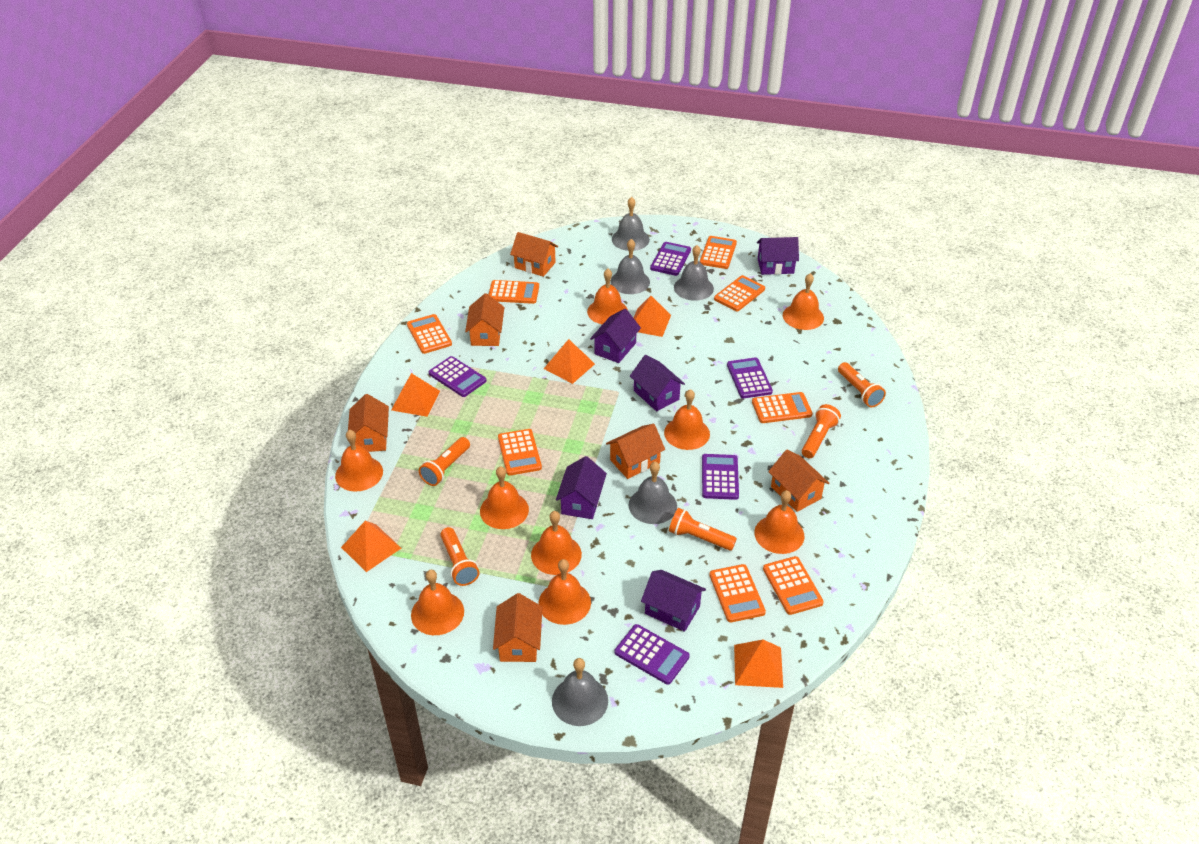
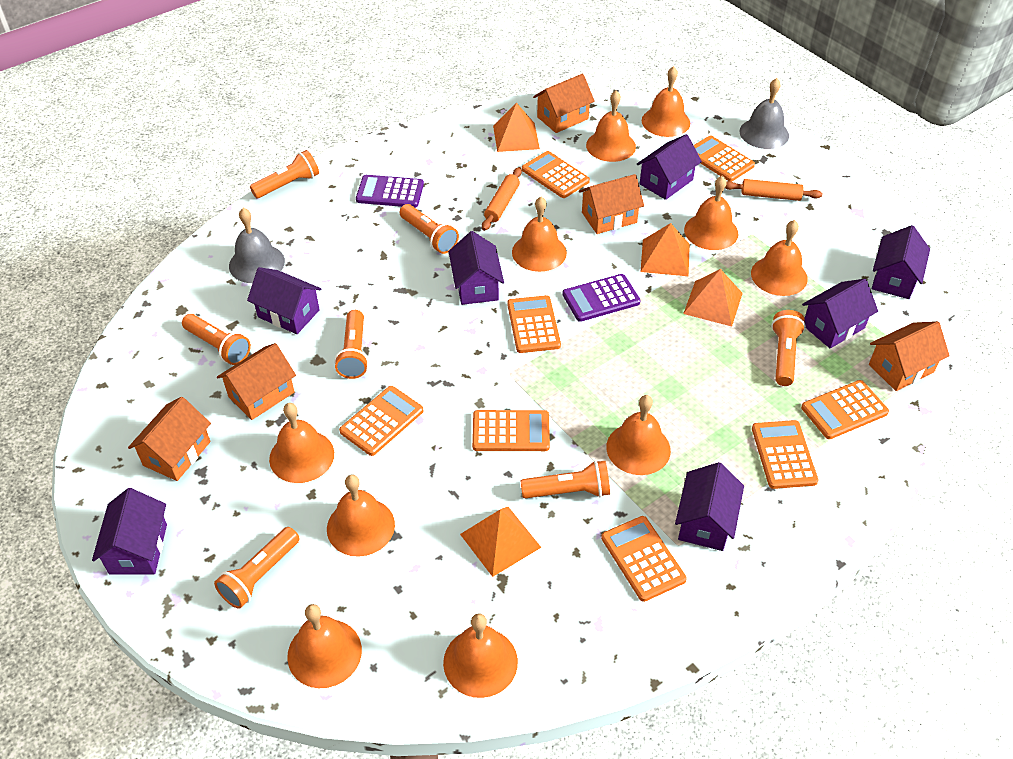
grey bell: 5 -> 2
orange bell: 9 -> 10
orange flashlight: 5 -> 7
orange house: 6 -> 5
orange pyramid: 5 -> 4
orange rolling pin: 0 -> 2
purple calculator: 5 -> 2
purple house: 5 -> 7

